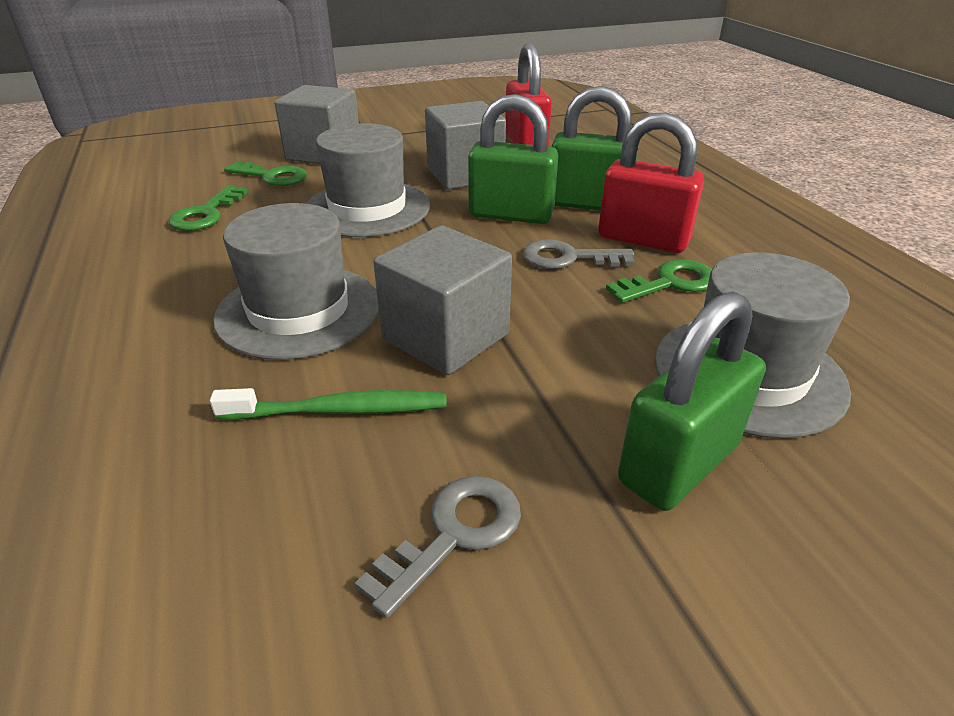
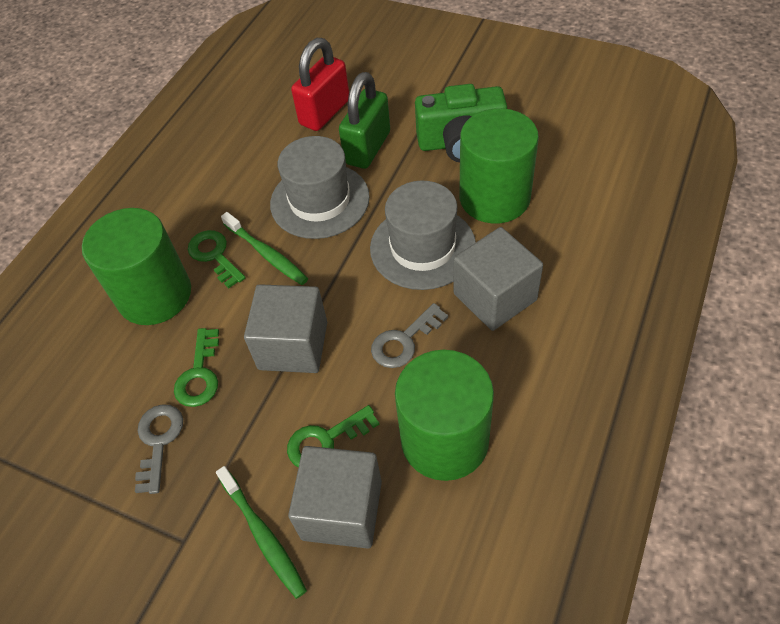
green camera: 0 -> 1
green cylinder: 0 -> 3
green padlock: 3 -> 1
green toothbrush: 1 -> 2
grey hat: 3 -> 2
red padlock: 2 -> 1

